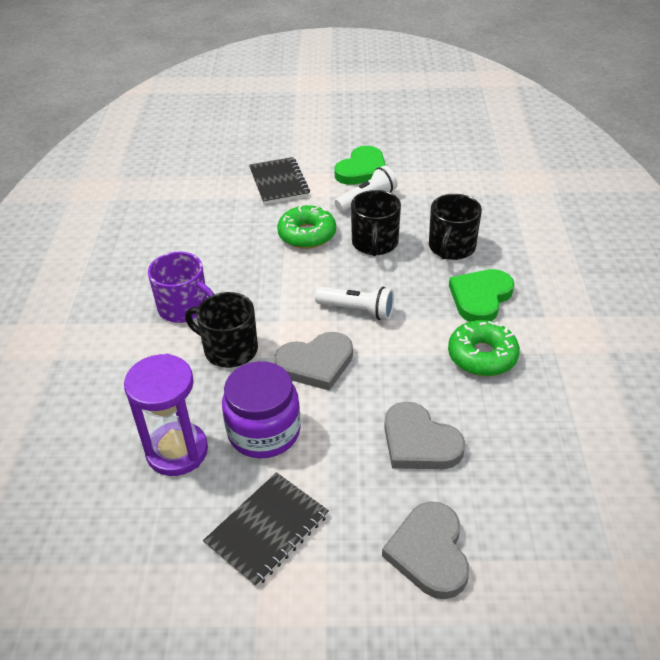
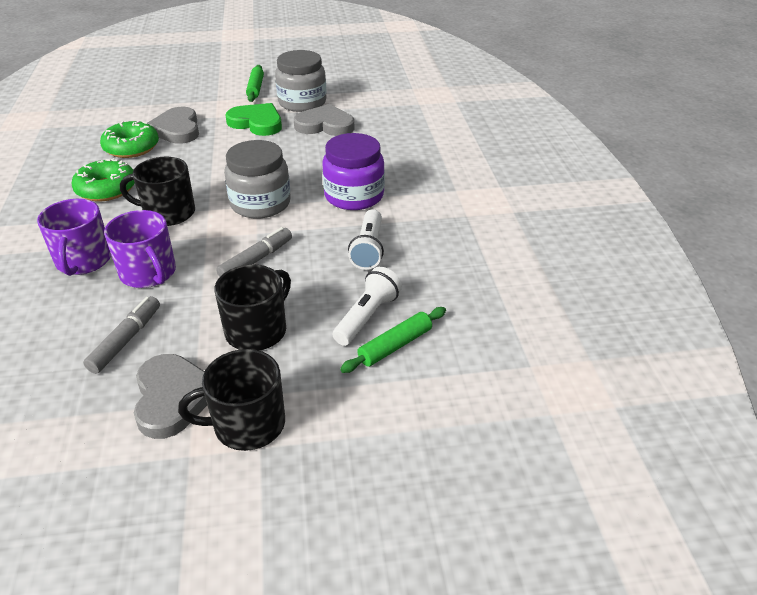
black notebook: 2 -> 0
green heart: 2 -> 1
green rolling pin: 0 -> 2
grey jar: 0 -> 2
grey marker: 0 -> 2
purple hourglass: 1 -> 0
purple mug: 1 -> 2

